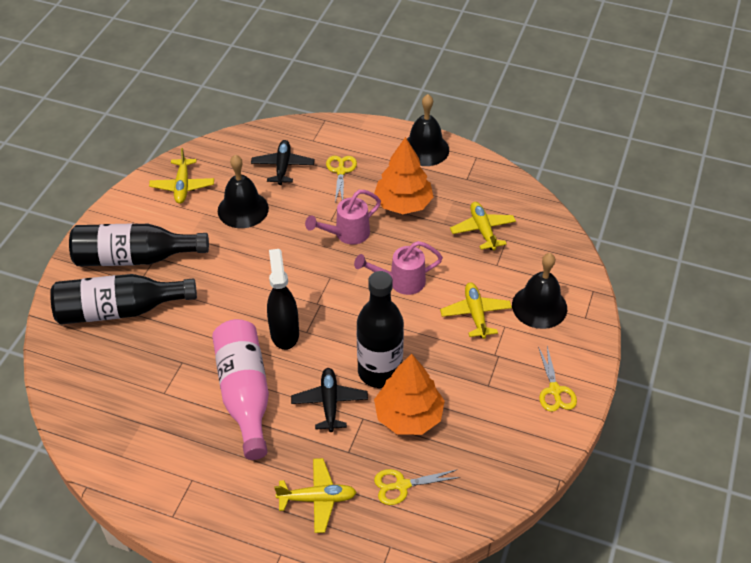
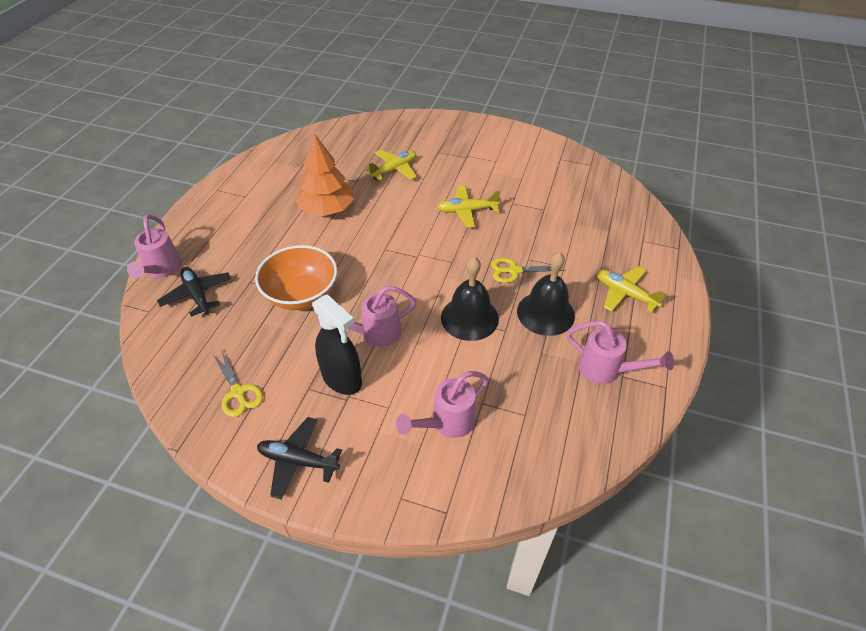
black bell: 3 -> 2
black bottle: 3 -> 0
orange bowl: 0 -> 1
orange tree: 2 -> 1
pink bottle: 1 -> 0
pink watering can: 2 -> 4
yellow plane: 4 -> 3
yellow scissors: 3 -> 2

